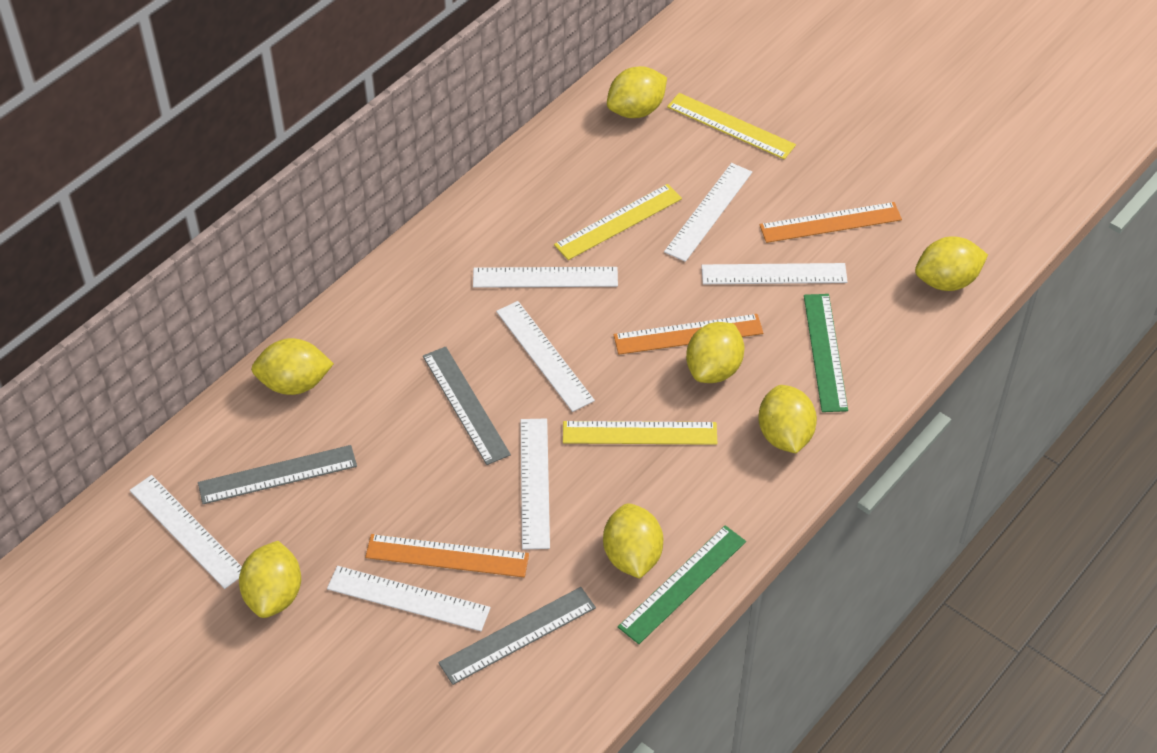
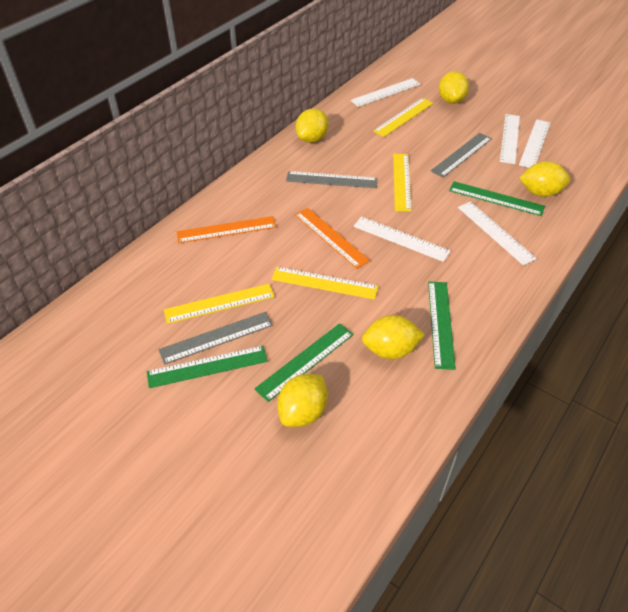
green ruler: 2 -> 4
orange ruler: 3 -> 2
white ruler: 7 -> 5
yellow lemon: 7 -> 5
yellow ruler: 3 -> 4

